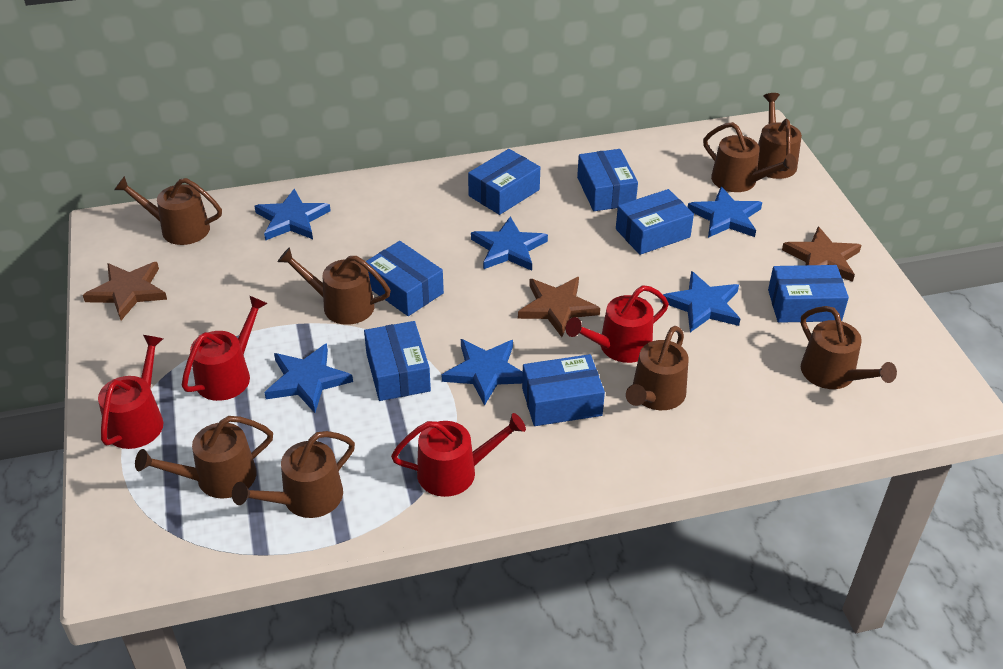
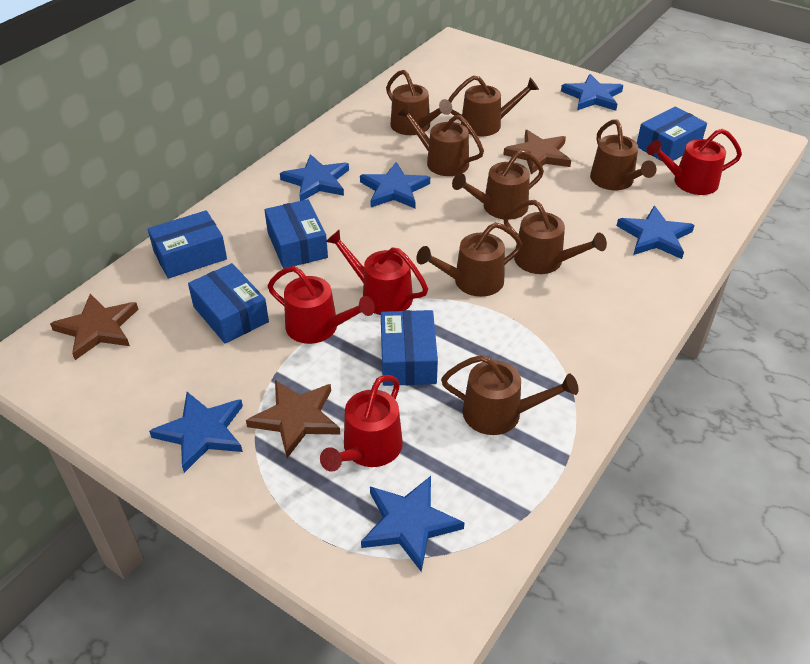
blue box: 7 -> 5

